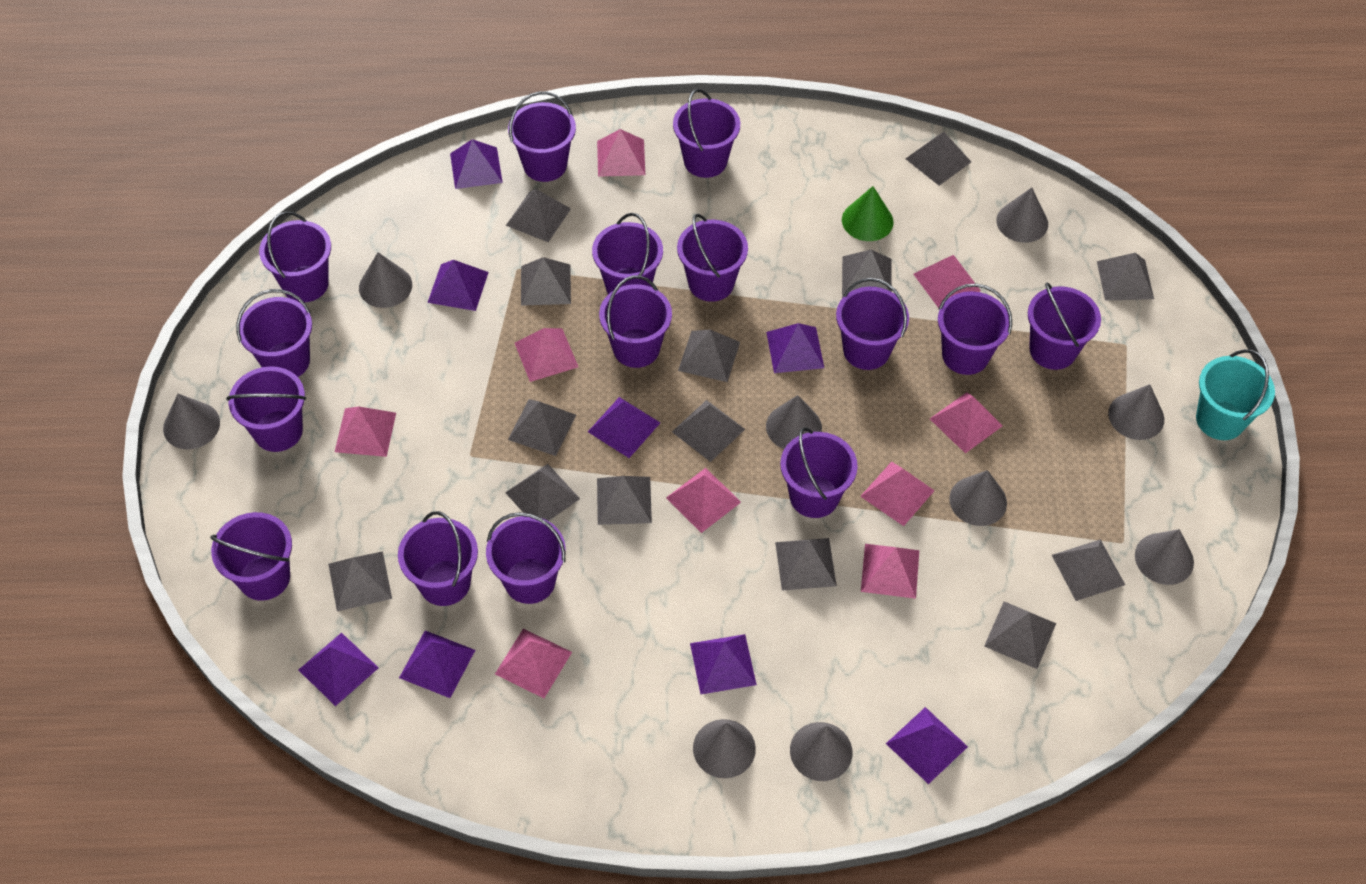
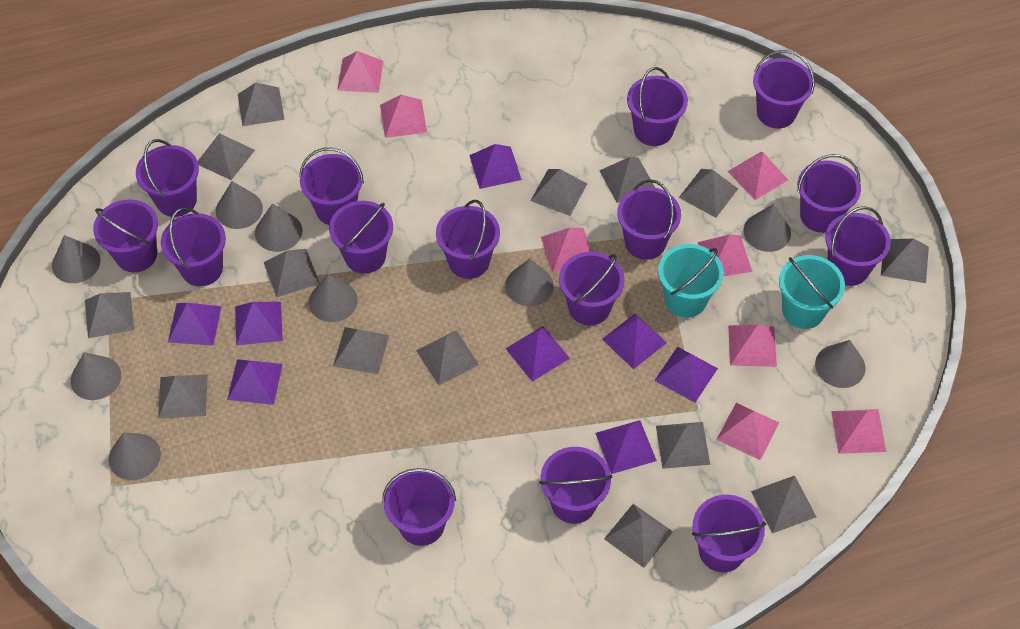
green cone: 1 -> 0
pink pyramid: 9 -> 8
turquoise bucket: 1 -> 2

